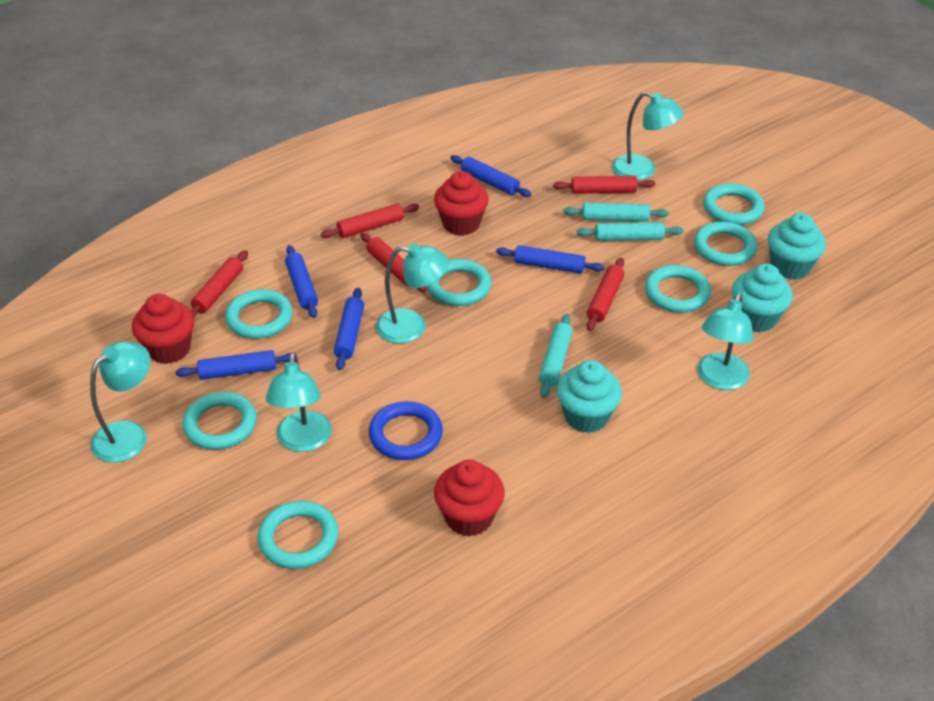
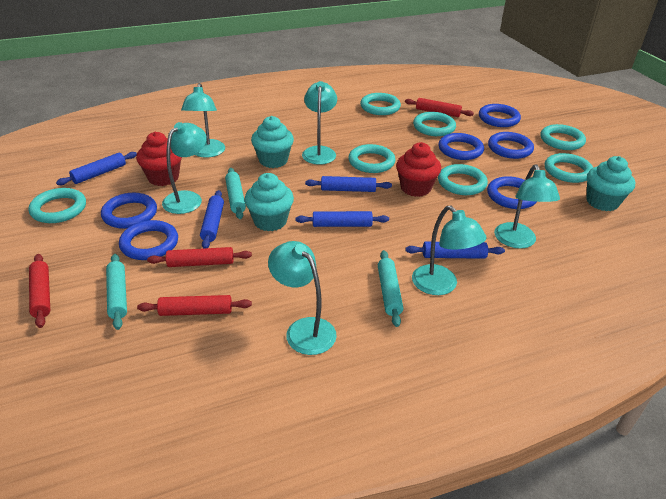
blue ring: 1 -> 6
red cupcake: 3 -> 2
red rolling pin: 5 -> 4
turquoise lamp: 5 -> 6

